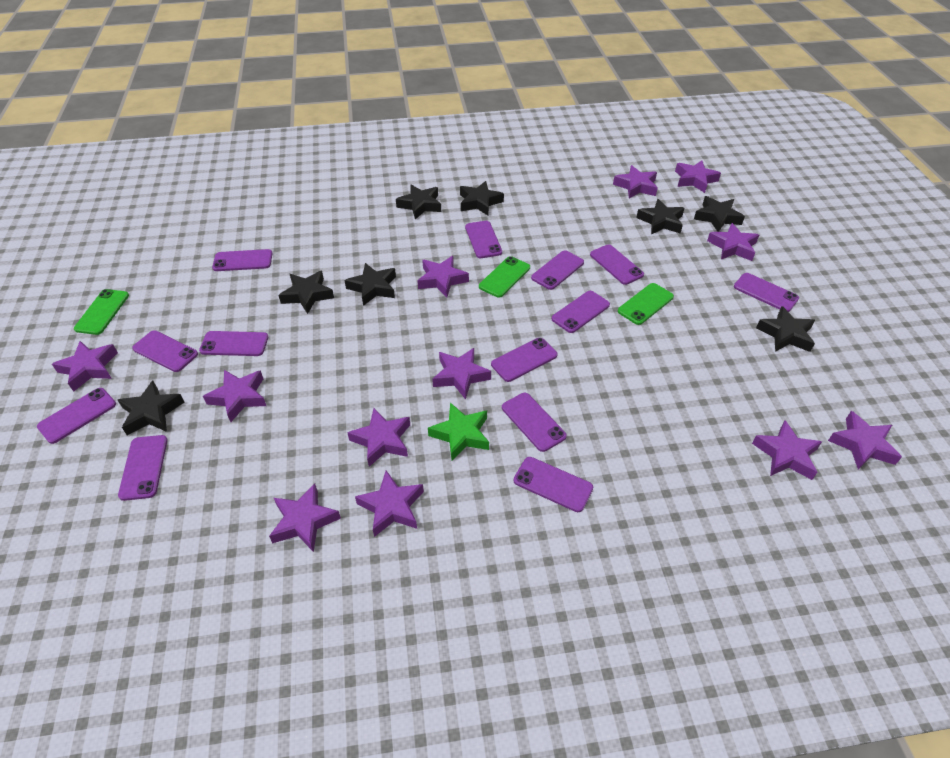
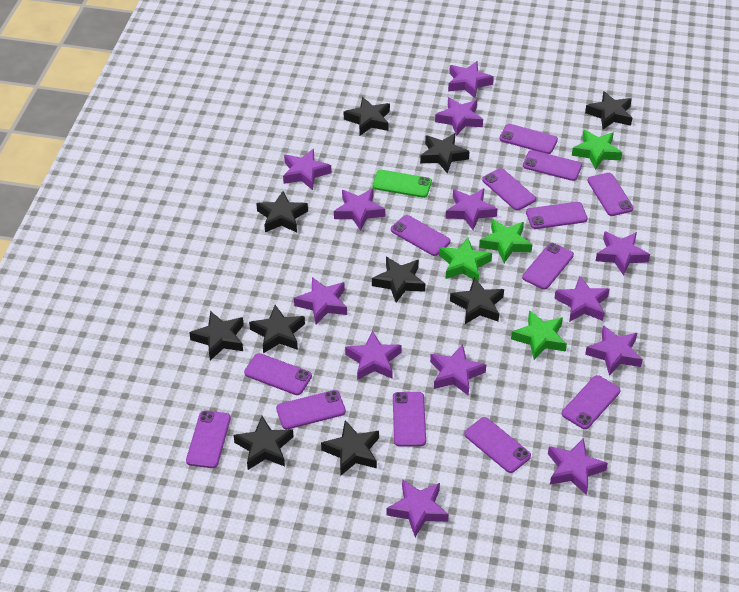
black star: 8 -> 10
green phone: 3 -> 1
green star: 1 -> 4
purple star: 12 -> 13

